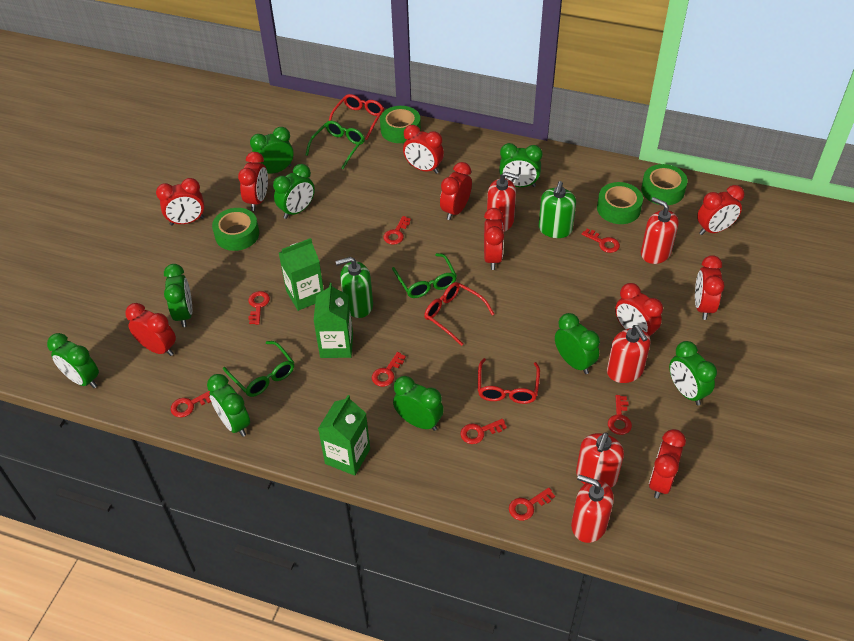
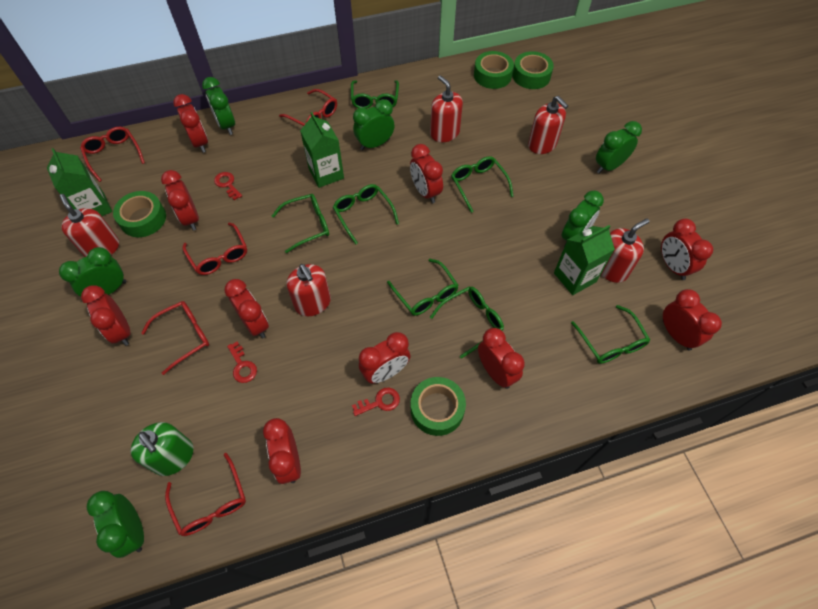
green clock: 9 -> 6
green glasses: 3 -> 7
green soap dispenser: 2 -> 1
red glasses: 3 -> 5
red key: 8 -> 3

